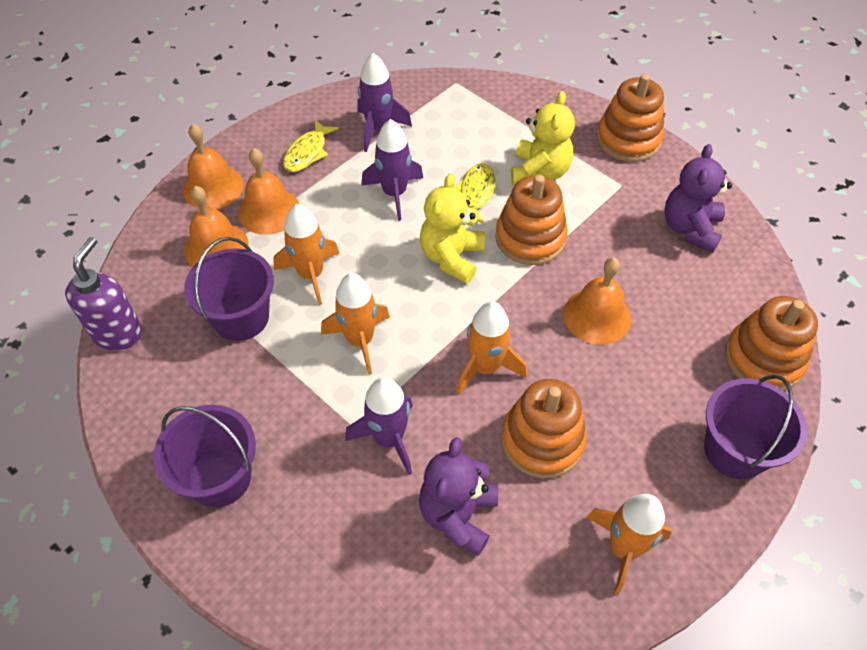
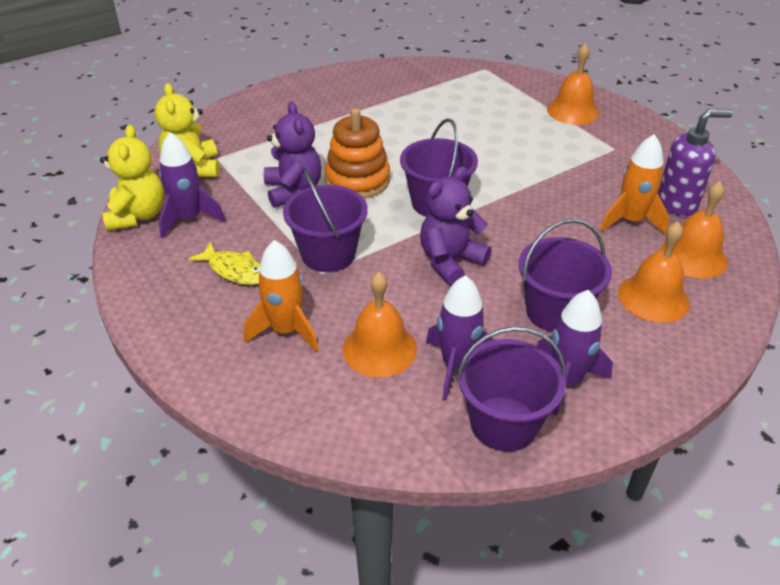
orange rocket: 4 -> 2
orange stacking toy: 4 -> 1
purple bucket: 3 -> 4
yellow fish: 2 -> 1

